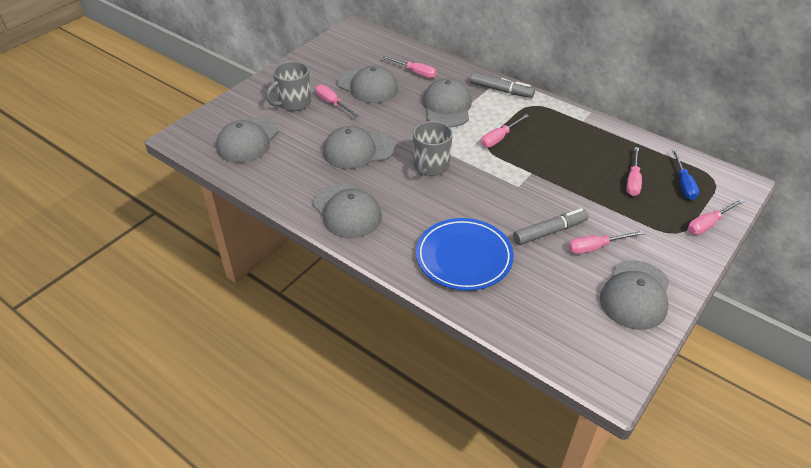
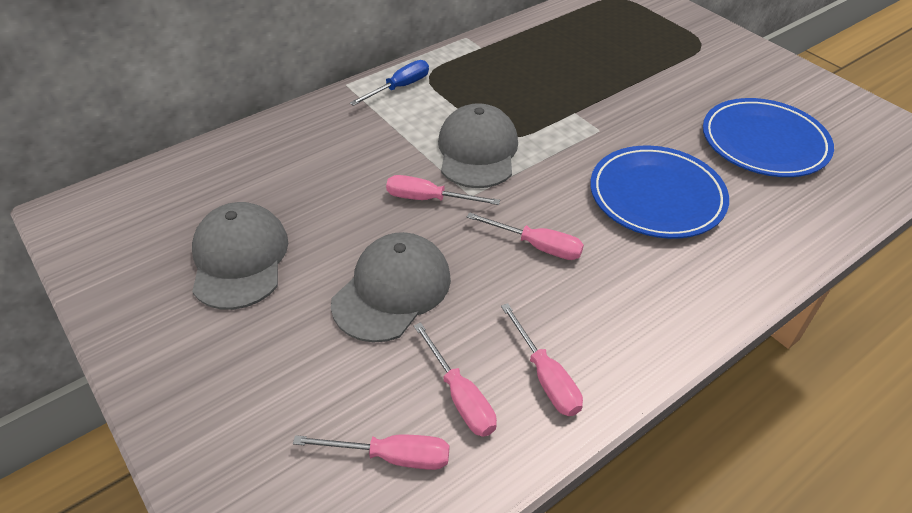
blue plate: 1 -> 2
grey cap: 6 -> 3
grey marker: 2 -> 0
grey mug: 2 -> 0
pink screwdriver: 6 -> 5

